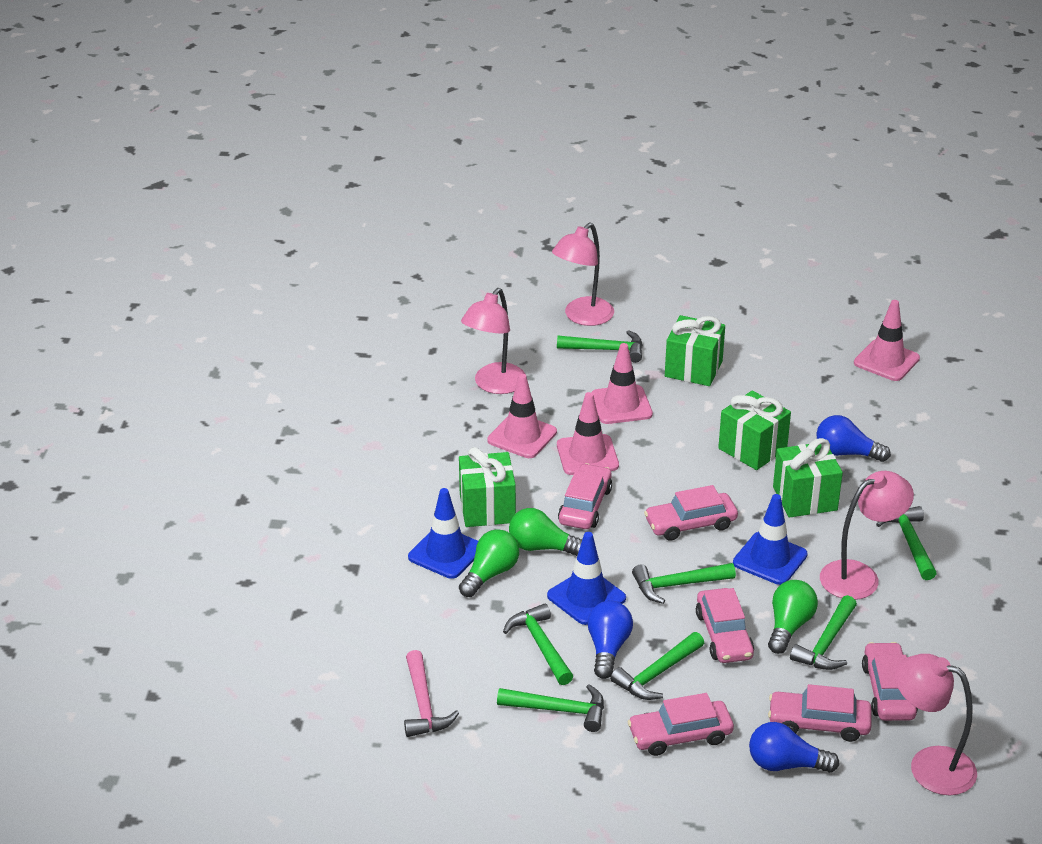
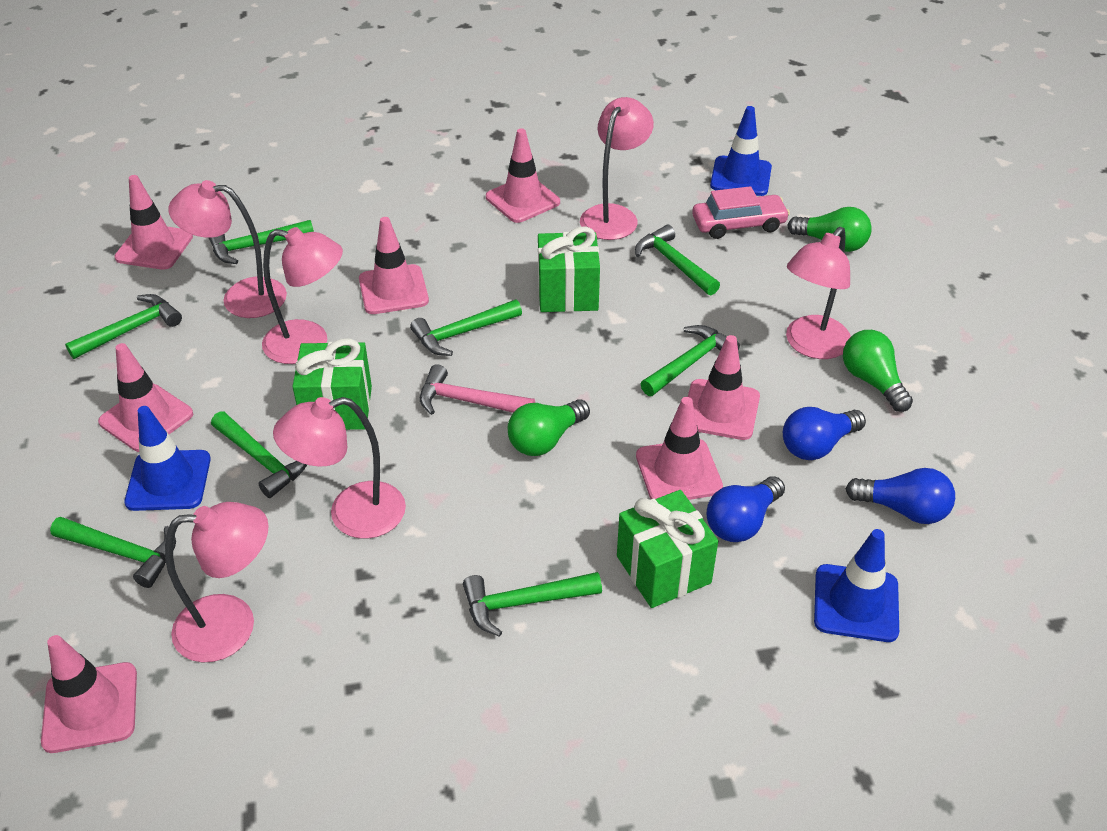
green gift: 4 -> 3
green hammer: 7 -> 8
pink car: 6 -> 1
pink lamp: 4 -> 6
pink traffic cone: 4 -> 7

